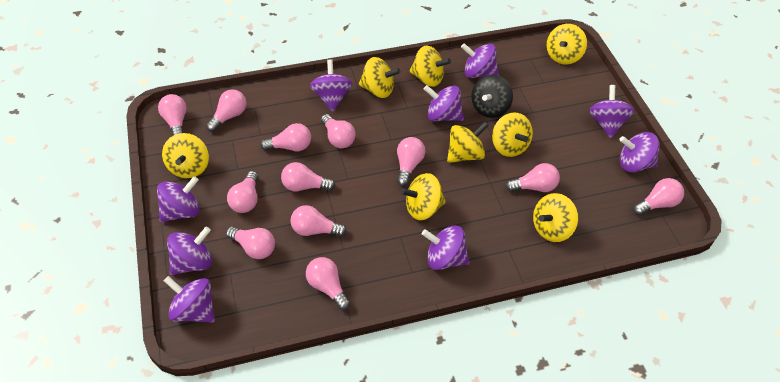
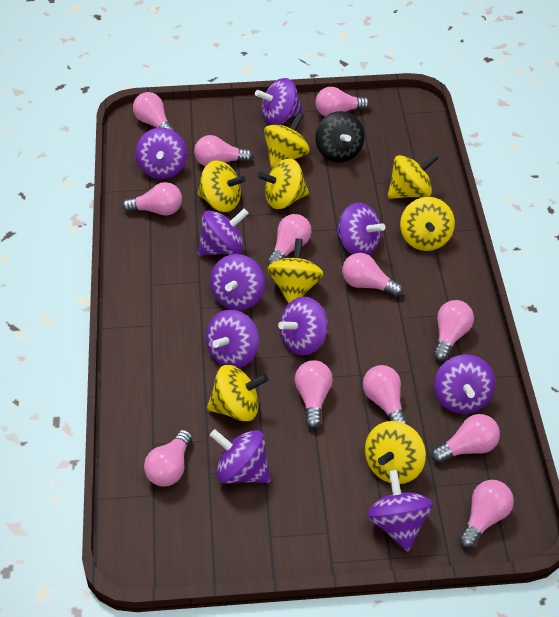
purple spinning top: 9 -> 10

